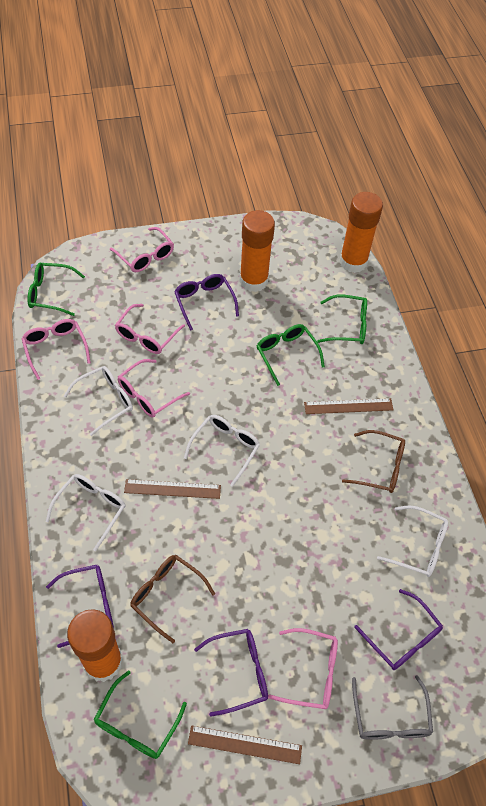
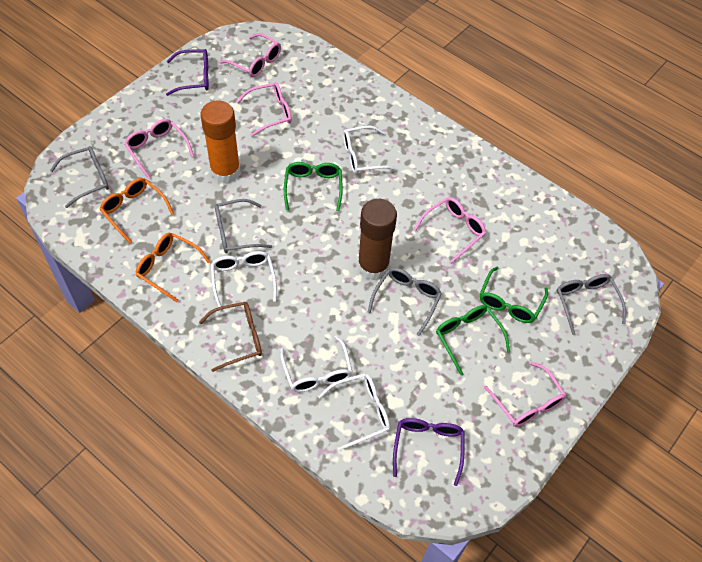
brown glasses: 2 -> 1
brown glue stick: 0 -> 1
brown ruler: 3 -> 0
green glasses: 4 -> 3
grey glasses: 1 -> 4
orange glasses: 0 -> 2
orange glue stick: 3 -> 1
purple glasses: 4 -> 2

